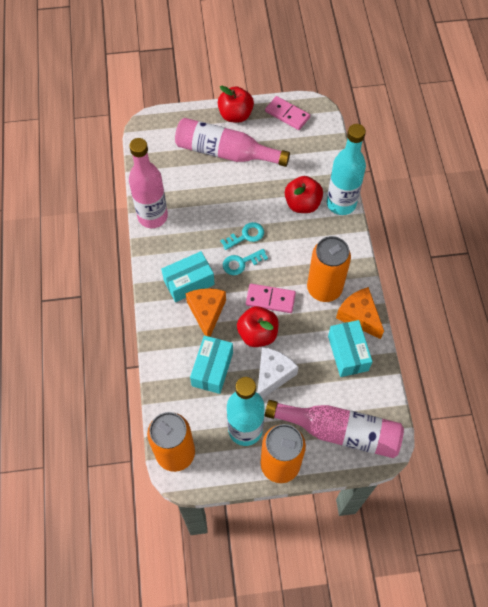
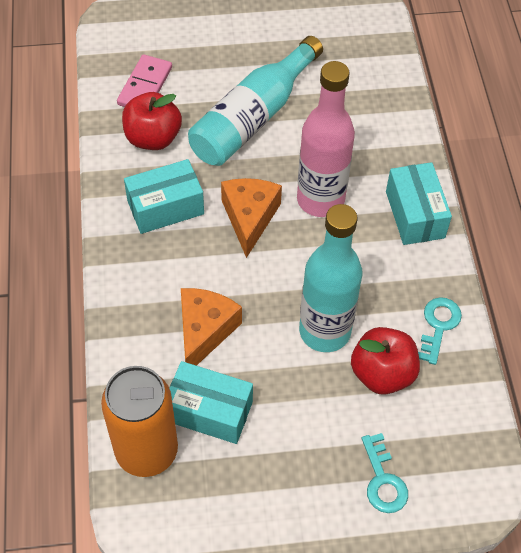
orange can: 3 -> 1
pink bottle: 3 -> 1
pink domino: 2 -> 1
red apple: 3 -> 2
white cheese: 1 -> 0

